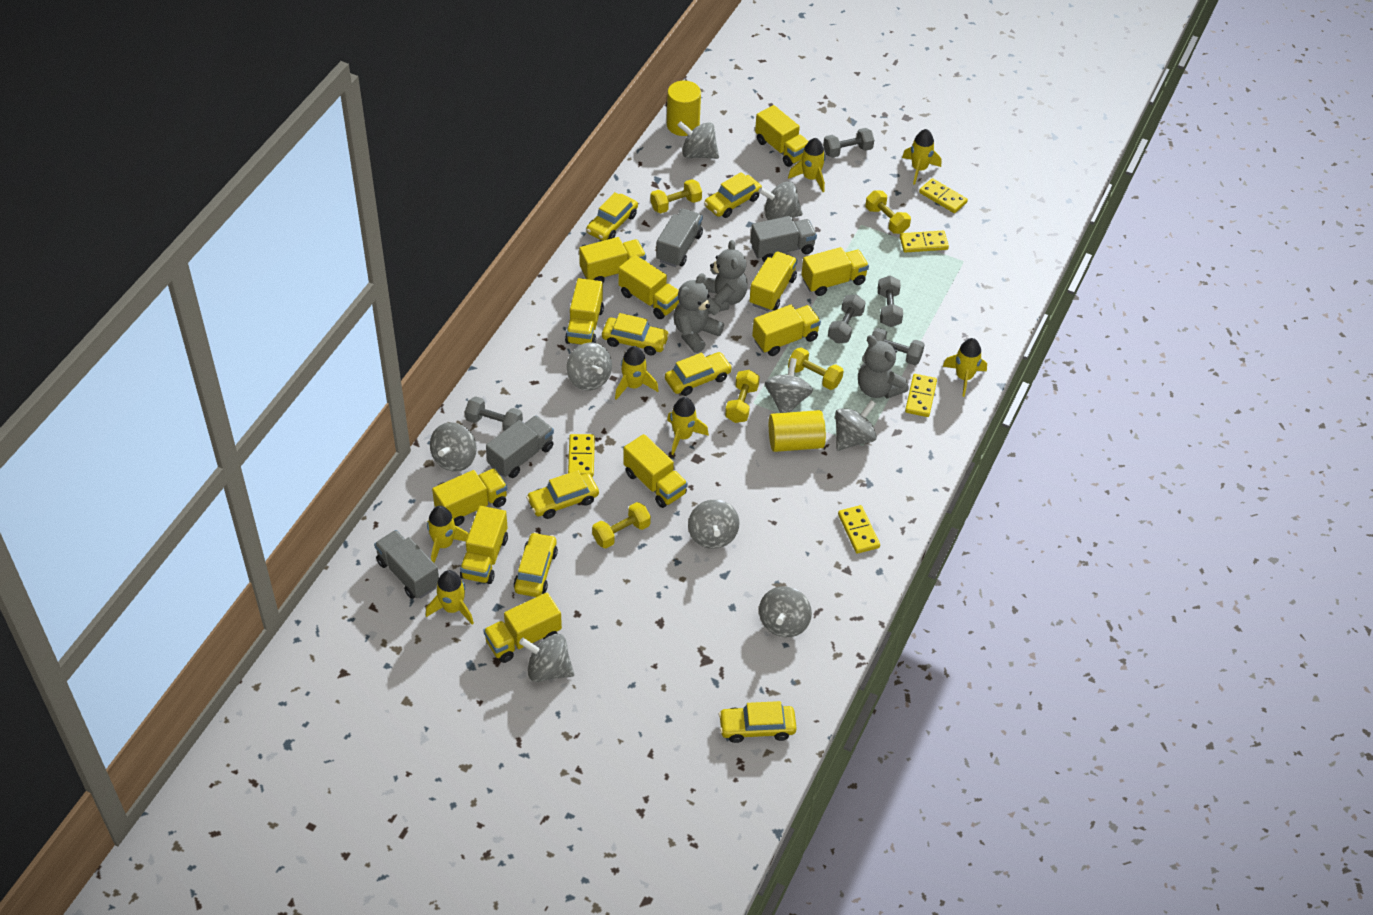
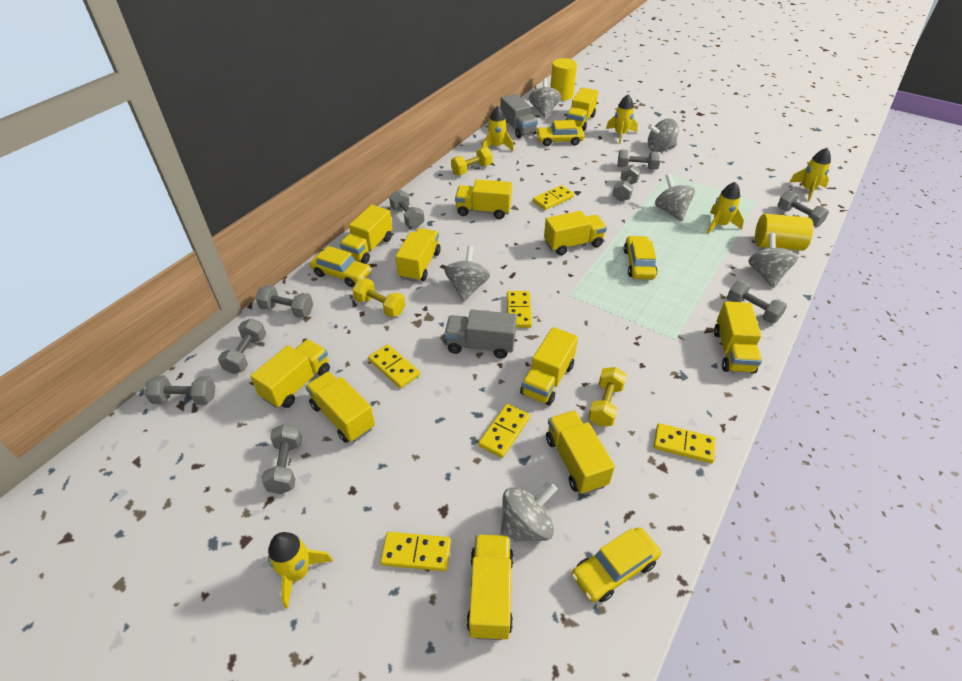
grey dumbbell: 5 -> 9
grey spinning top: 9 -> 6
grey teddy bear: 3 -> 0
grey truck: 4 -> 2
yellow car: 7 -> 4
yellow domino: 5 -> 6
yellow dumbbell: 5 -> 3
yellow rocket: 7 -> 5

